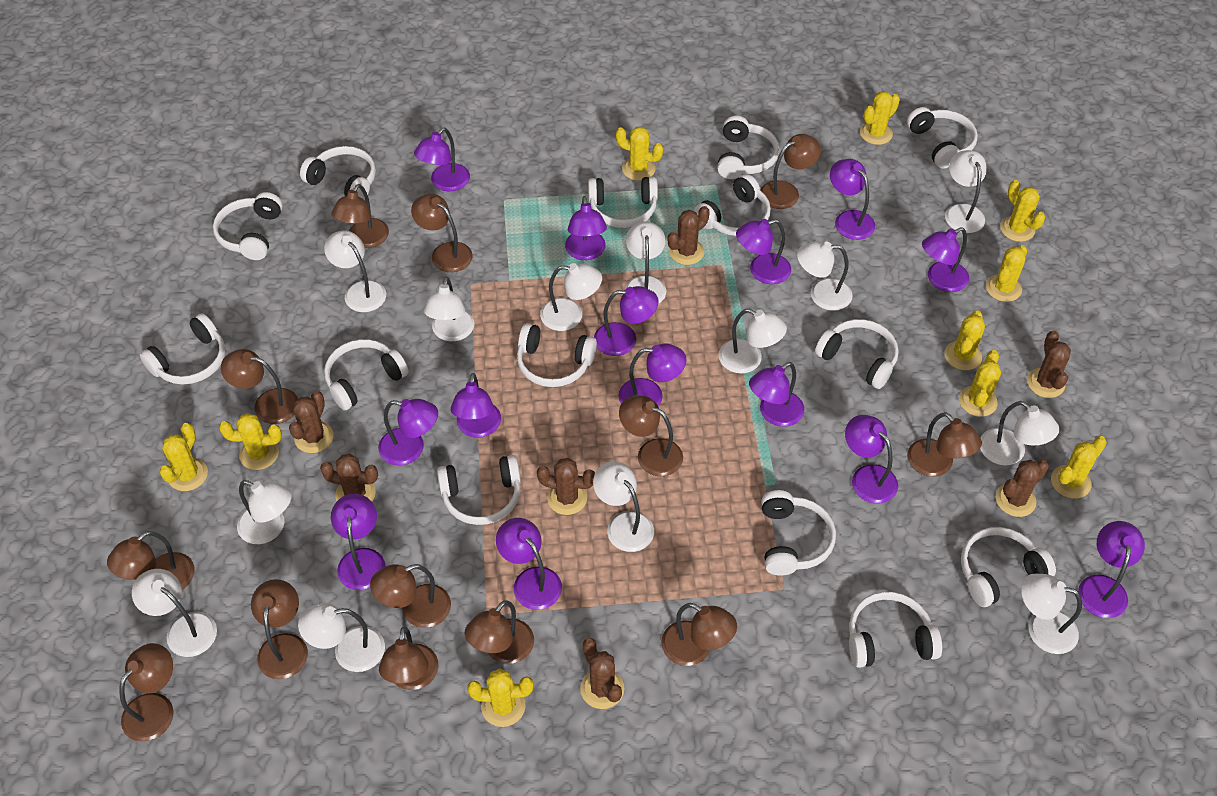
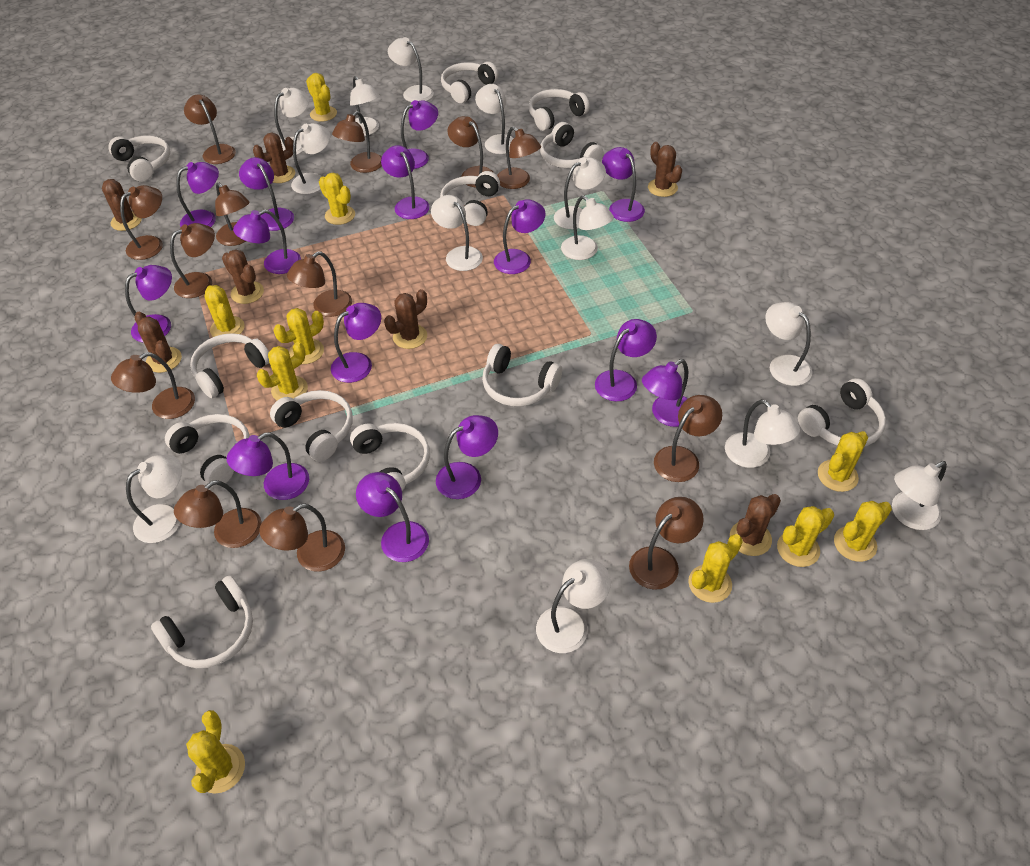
white headphones: 14 -> 12

